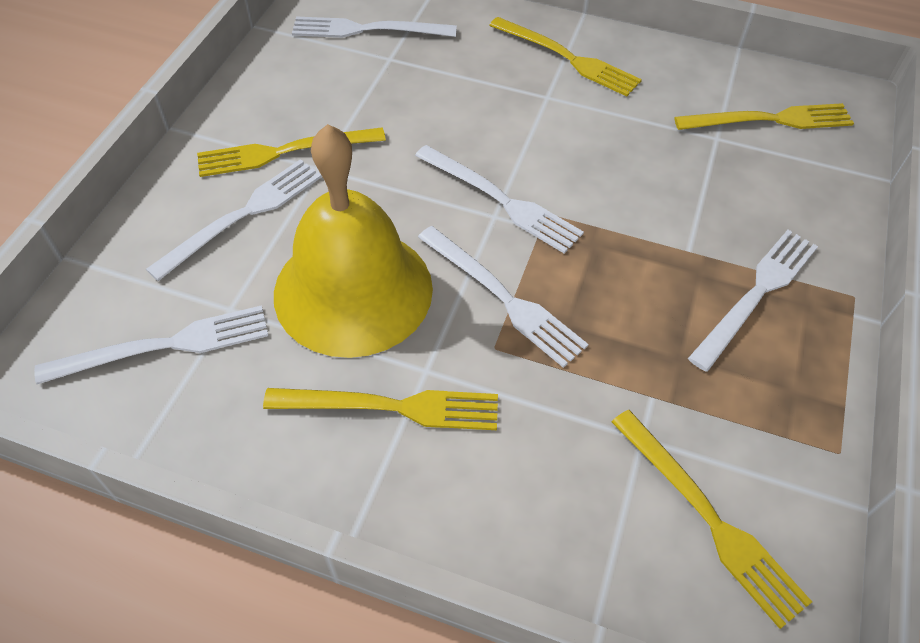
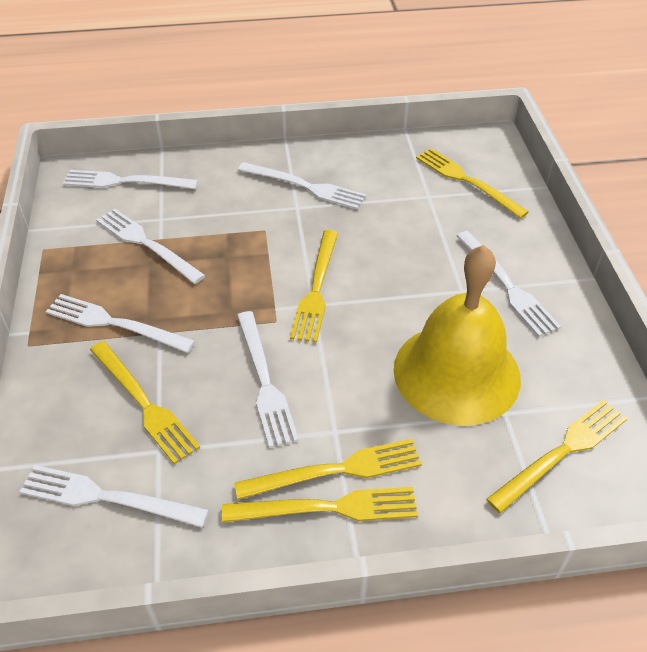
white fork: 6 -> 7
yellow fork: 5 -> 6

